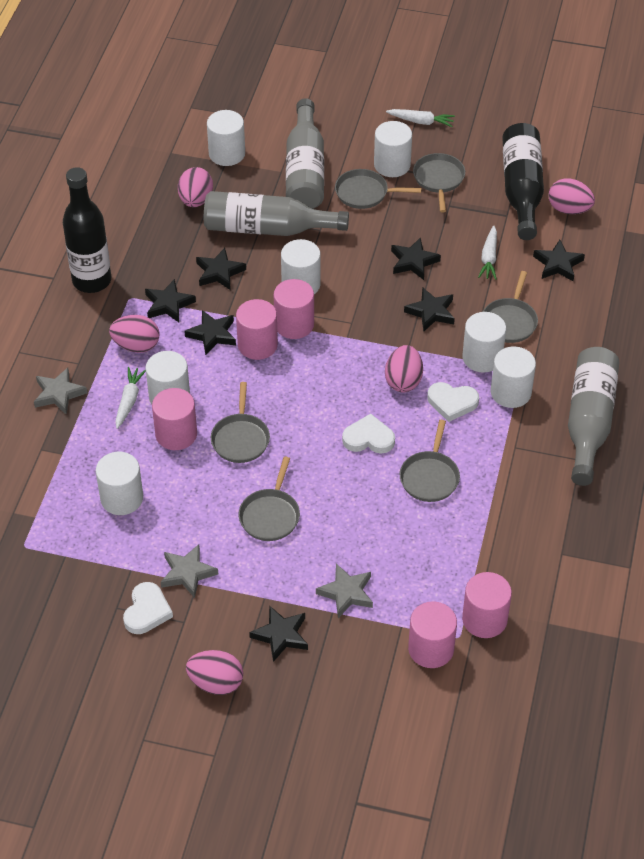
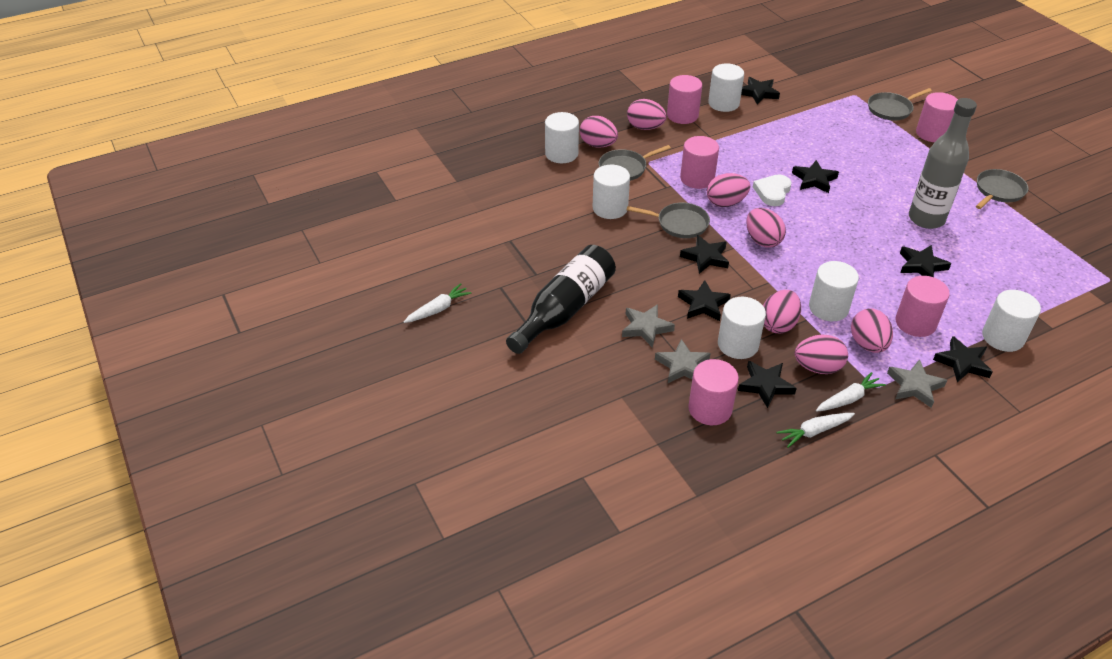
black bottle: 2 -> 1
grey bottle: 3 -> 1
grey pan: 6 -> 4
pink egg: 5 -> 7
white cylinder: 7 -> 6
white heart: 3 -> 1

